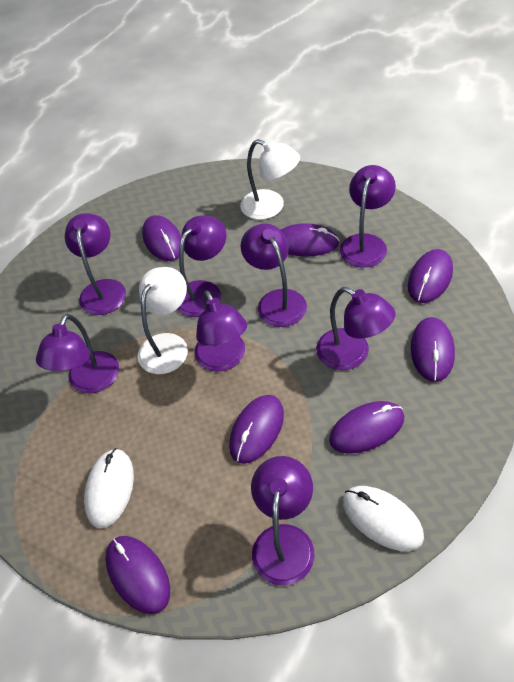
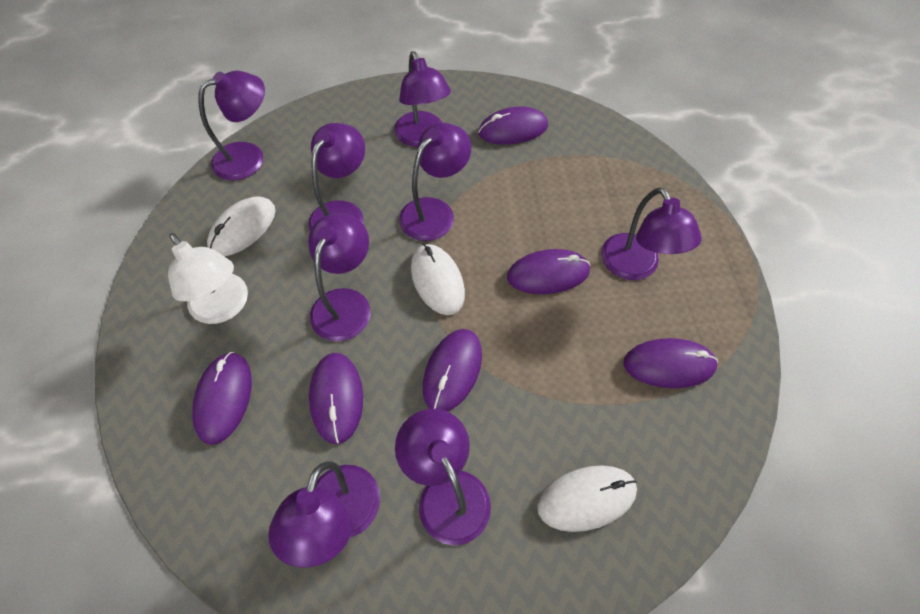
purple mouse: 7 -> 6
white lamp: 2 -> 1
white mouse: 2 -> 3

